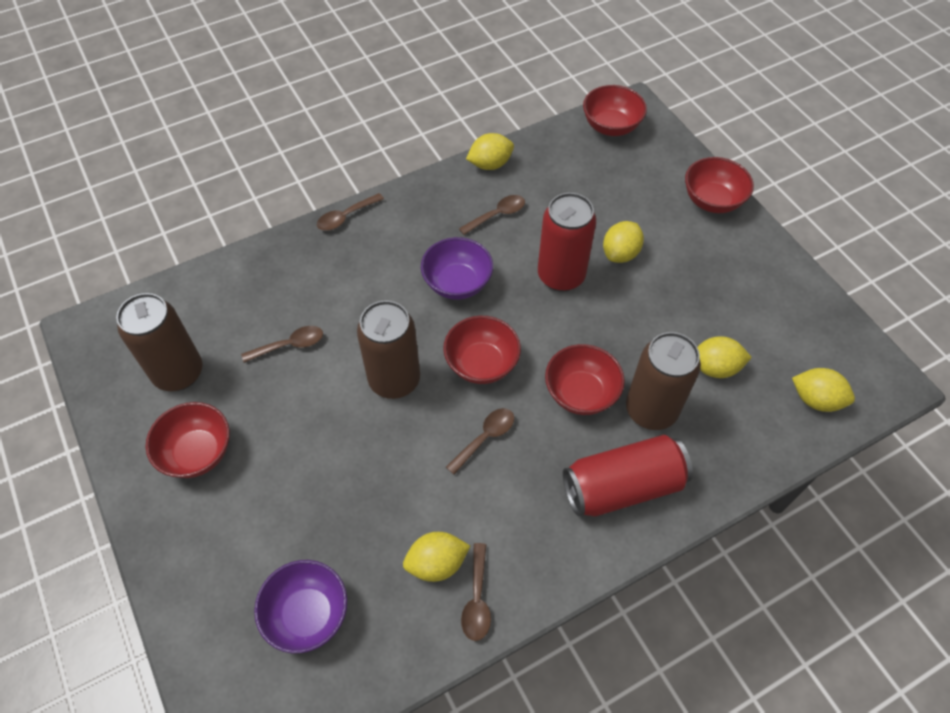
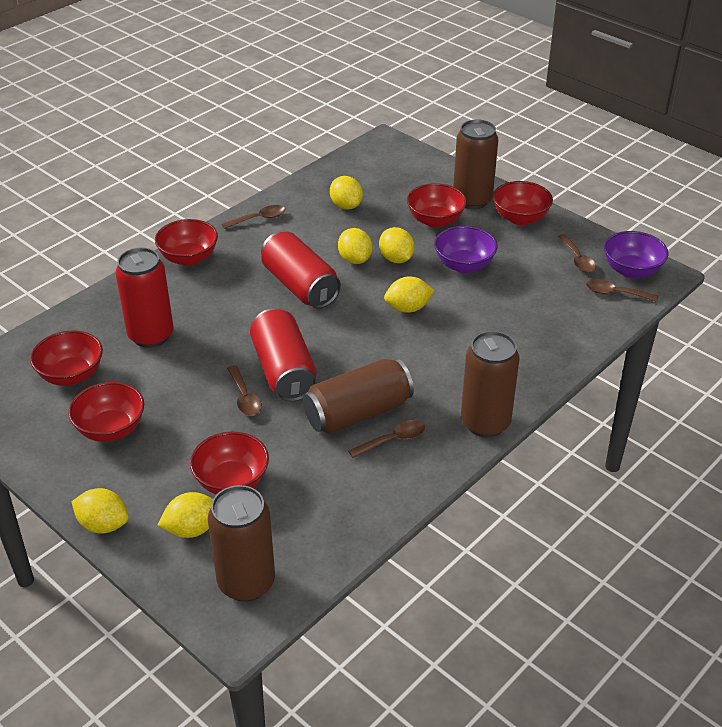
brown can: 3 -> 4
red bowl: 5 -> 6
red can: 2 -> 3
yellow lemon: 5 -> 6

